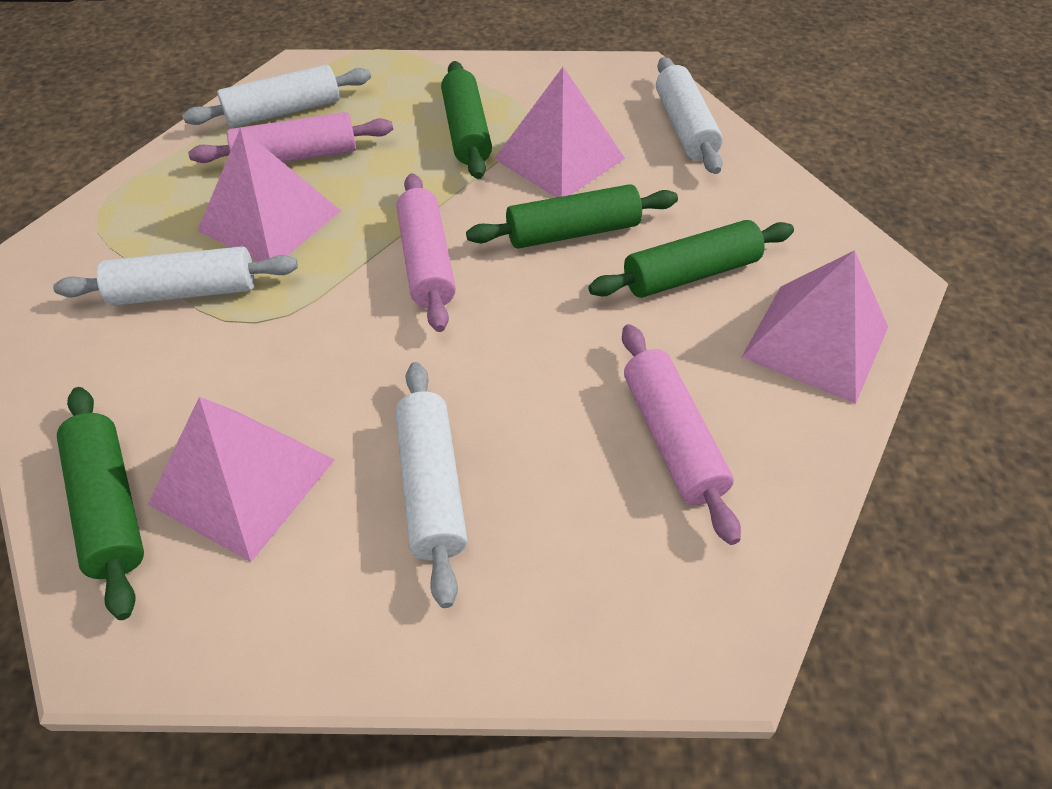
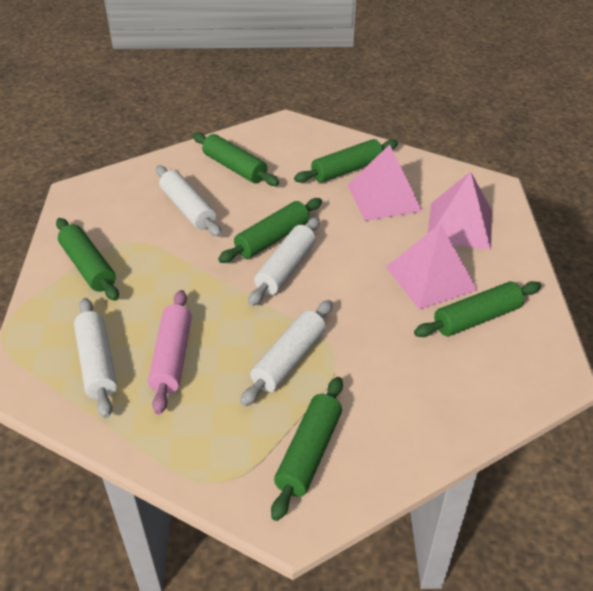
green rolling pin: 4 -> 6
pink pyramid: 4 -> 3
pink rolling pin: 3 -> 1

